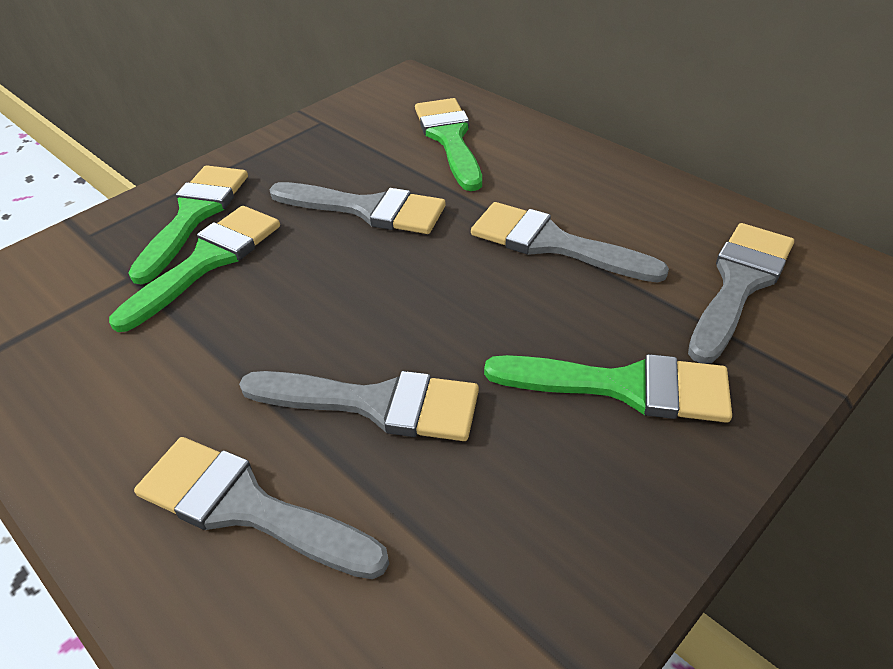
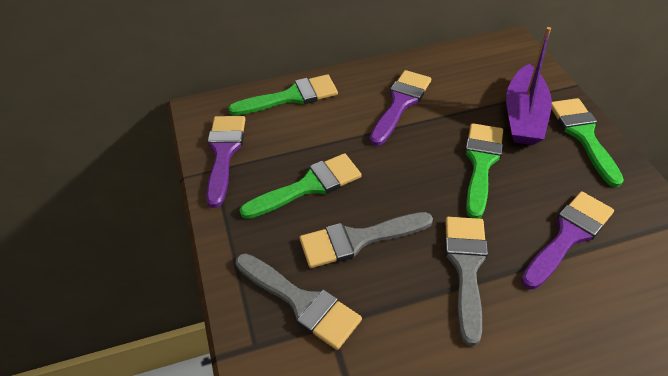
grey brush: 5 -> 3
purple boat: 0 -> 1
purple brush: 0 -> 3

